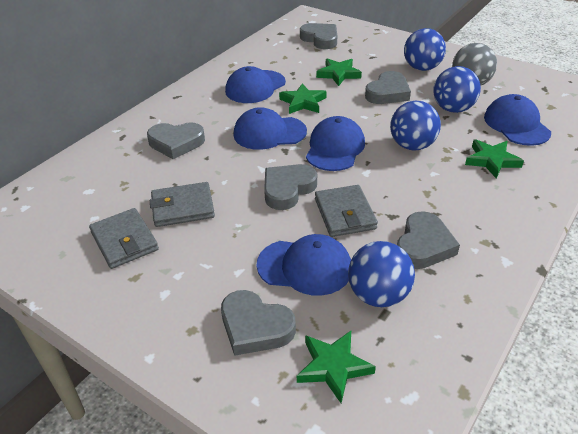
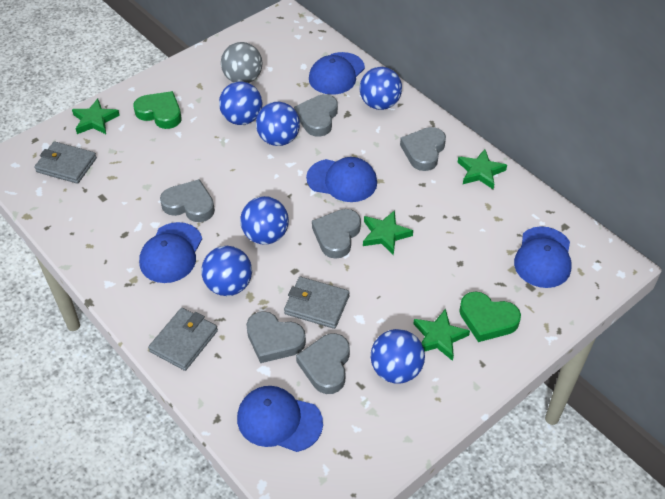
blue ball: 4 -> 6
green heart: 0 -> 2

